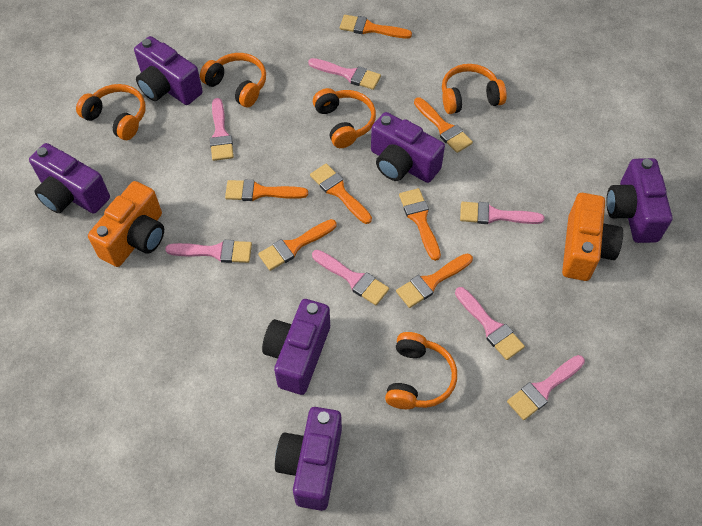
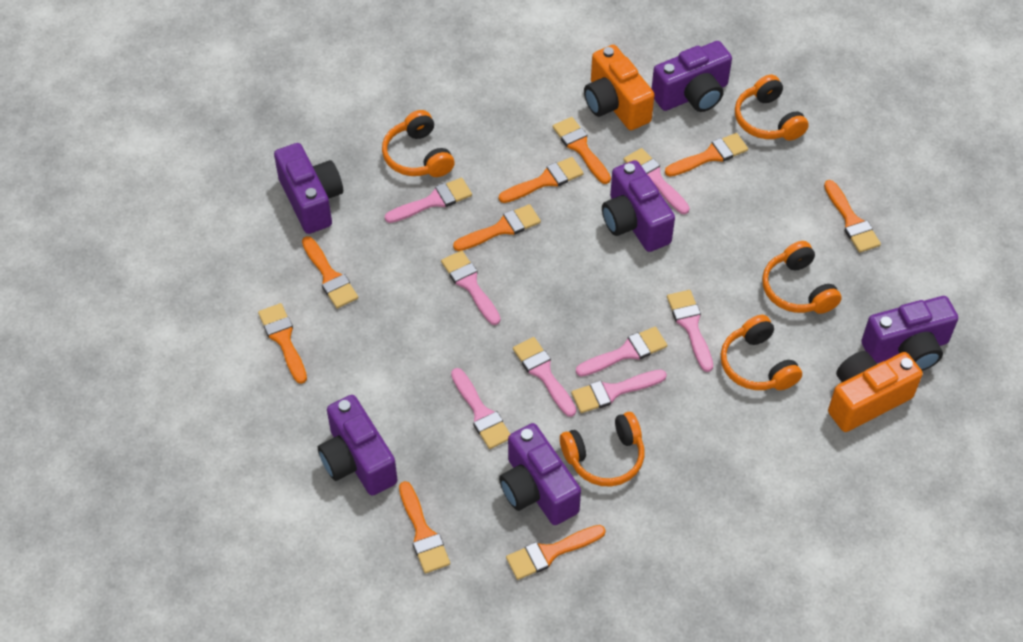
orange brush: 7 -> 9
pink brush: 7 -> 8

